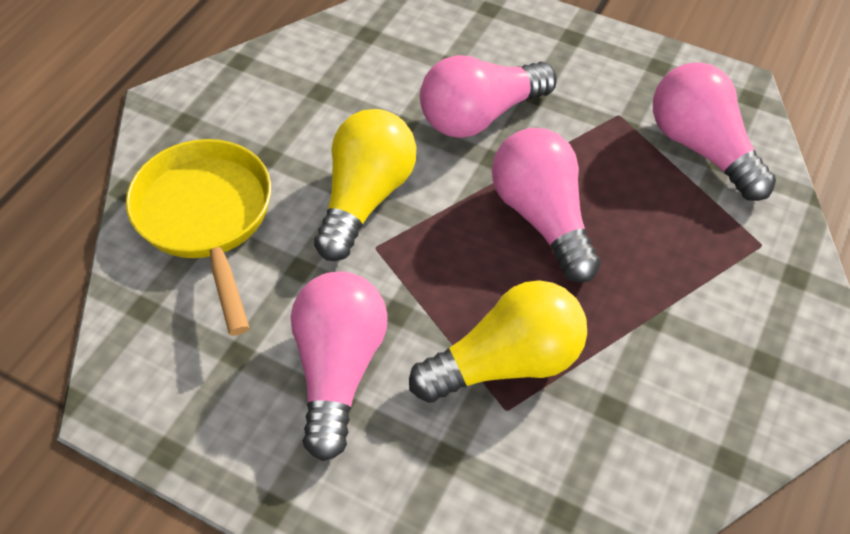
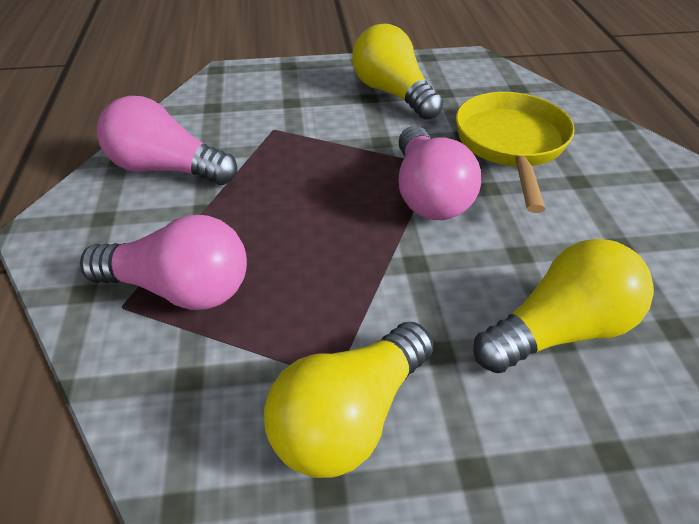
pink light bulb: 4 -> 3
yellow light bulb: 2 -> 3

